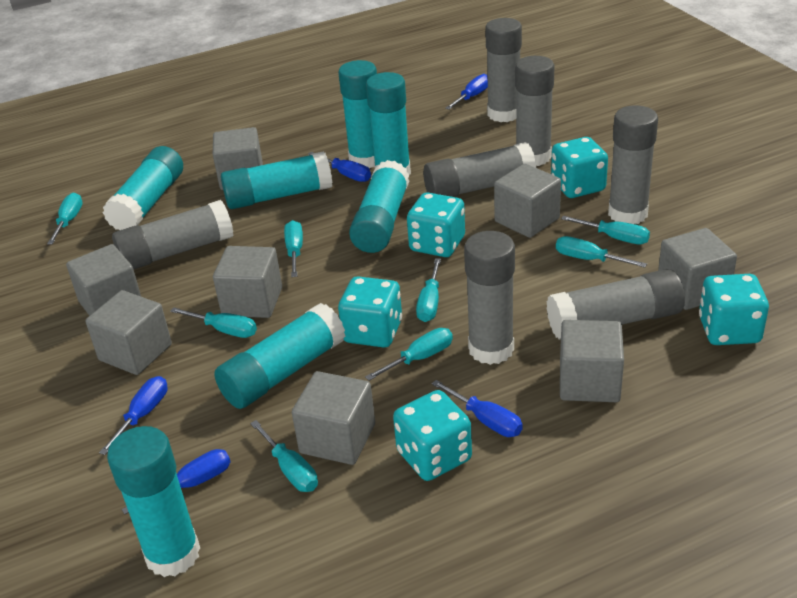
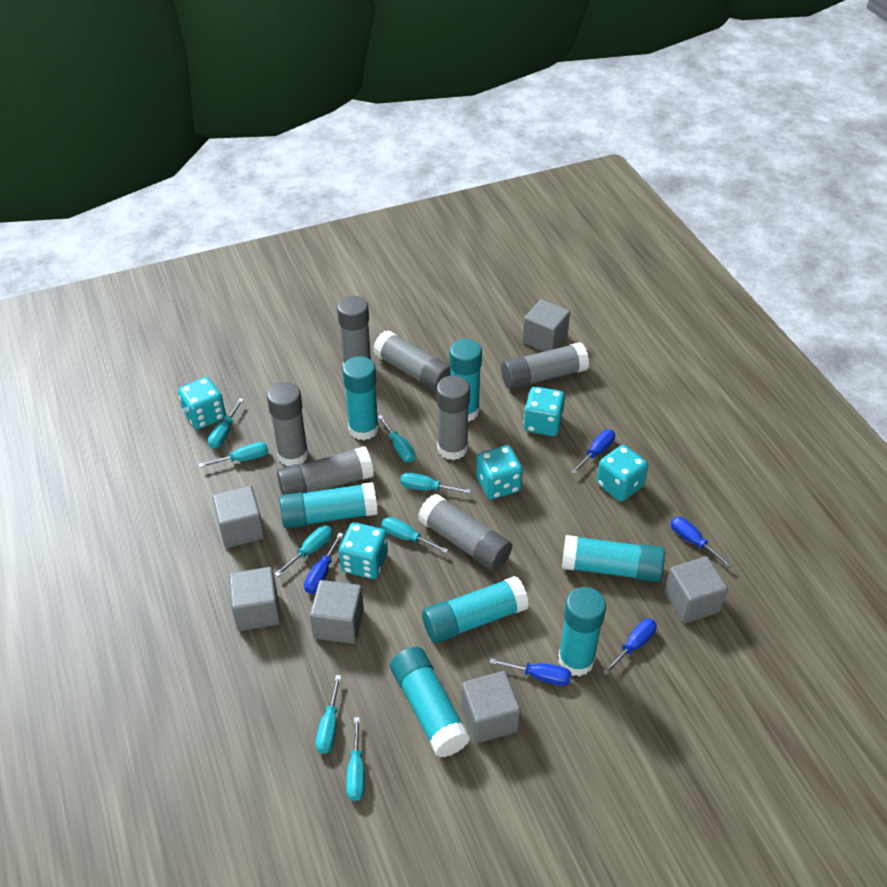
grey cube: 8 -> 6

